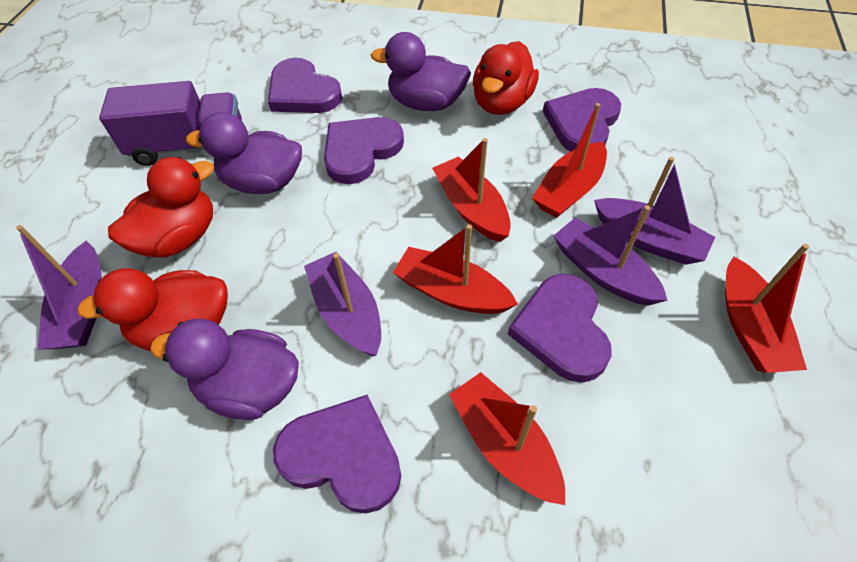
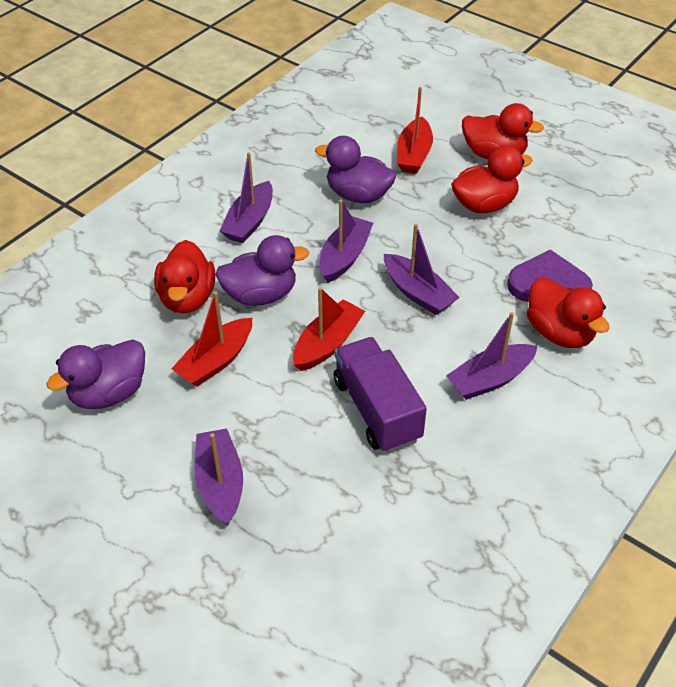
purple boat: 4 -> 5
purple heart: 5 -> 1
red boat: 5 -> 3
red duck: 3 -> 4

